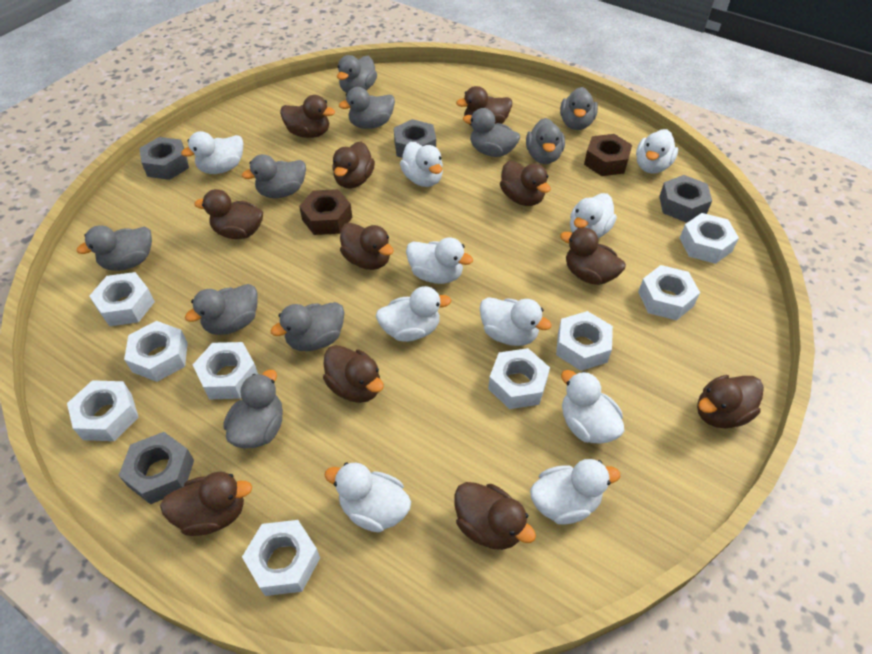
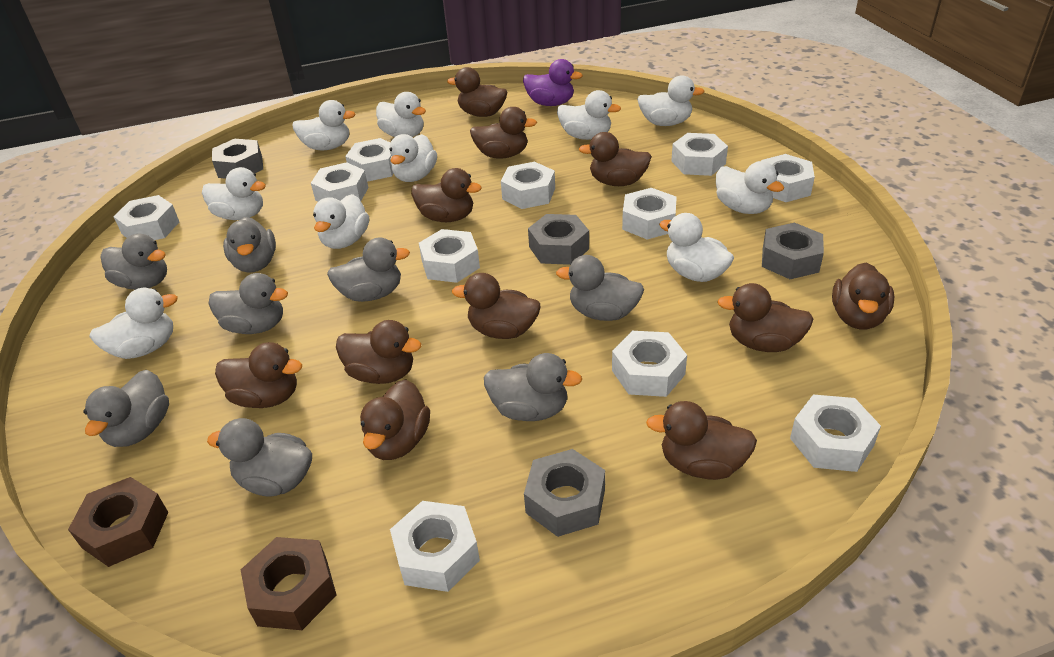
grey duck: 10 -> 8
purple duck: 0 -> 1
white nut: 9 -> 11

